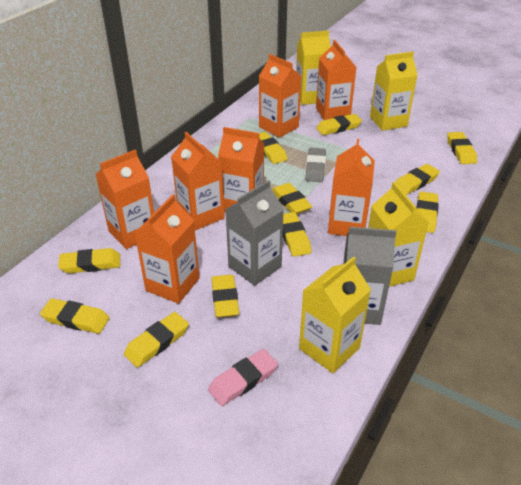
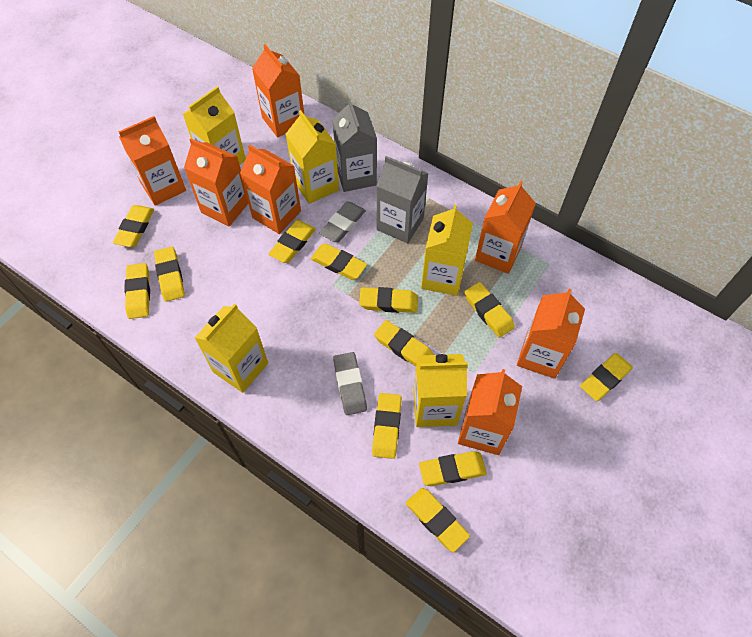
grey eraser: 1 -> 2
pink eraser: 1 -> 0
yellow carton: 4 -> 5
yellow eraser: 11 -> 12

